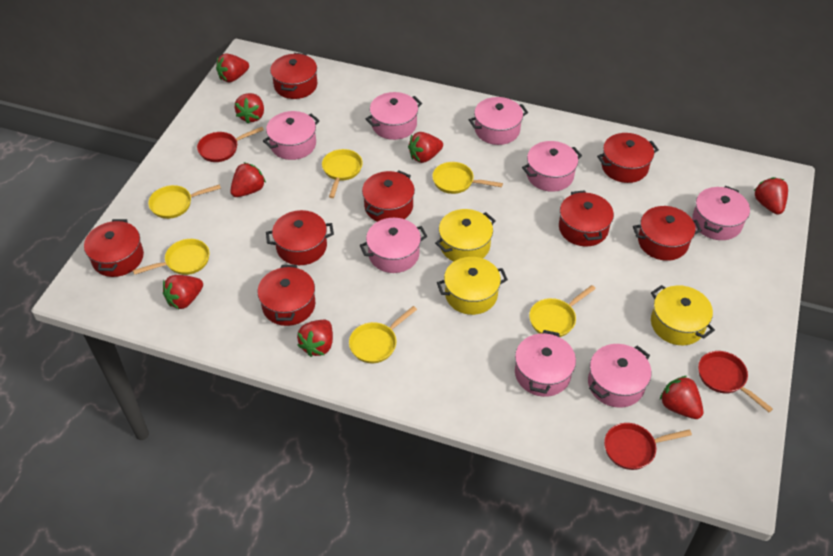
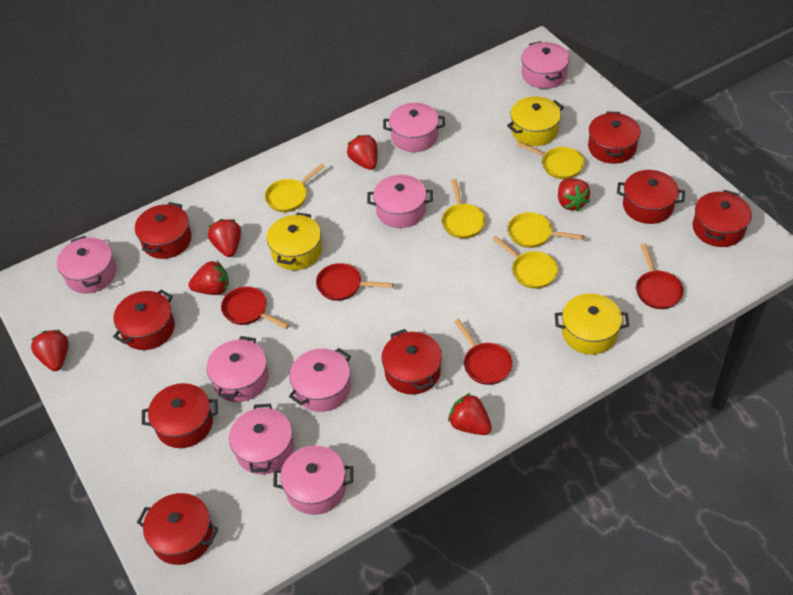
red pan: 3 -> 4
red strawberry: 8 -> 6
yellow pan: 6 -> 5

